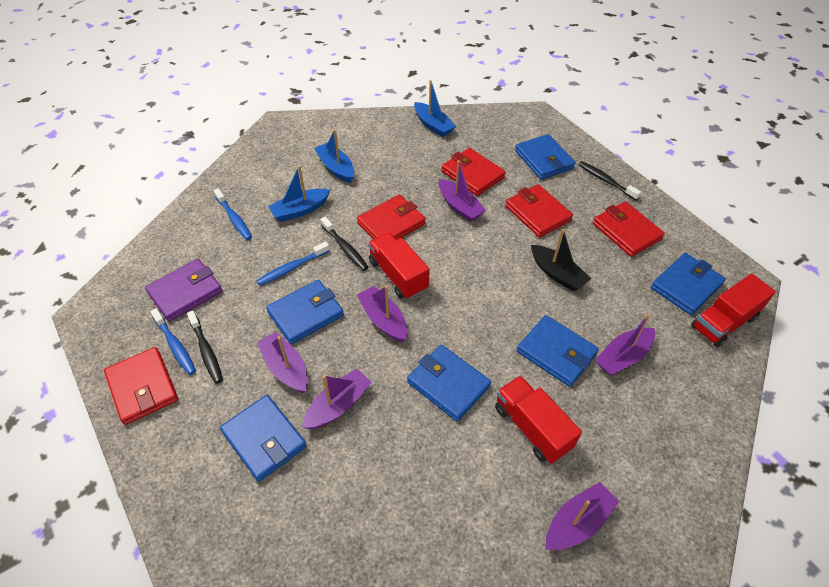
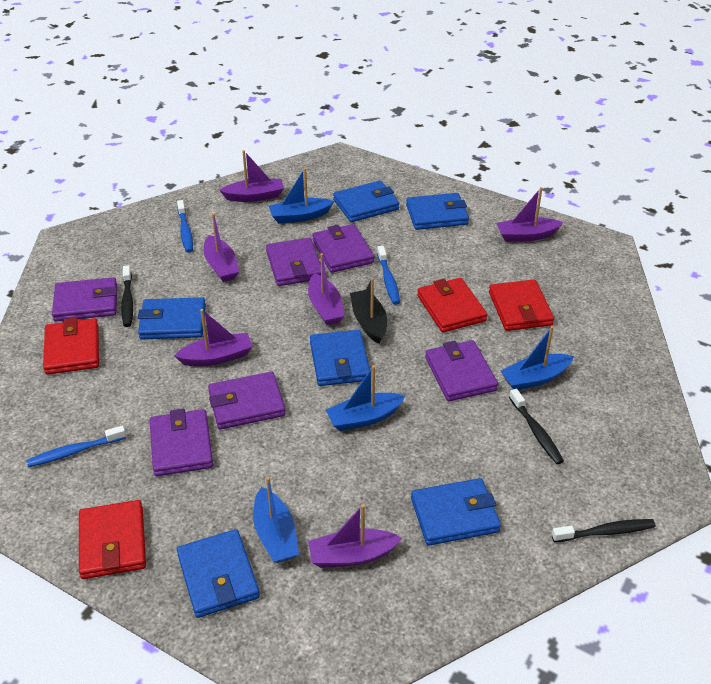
blue boat: 3 -> 4
purple wallet: 1 -> 6
red truck: 3 -> 0
red wallet: 5 -> 4

